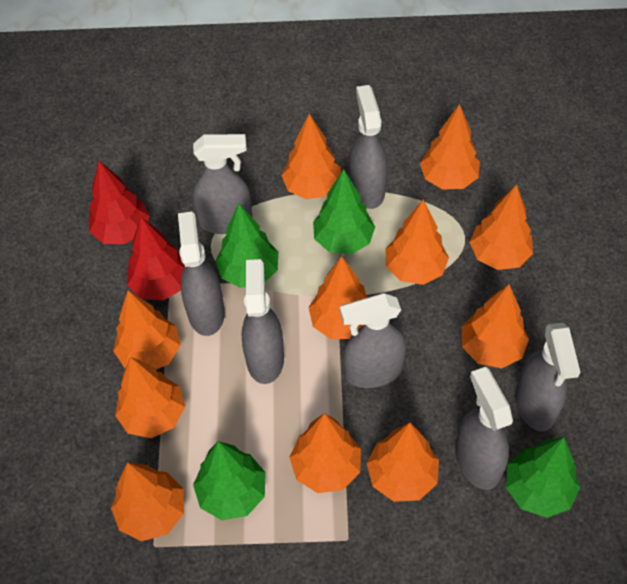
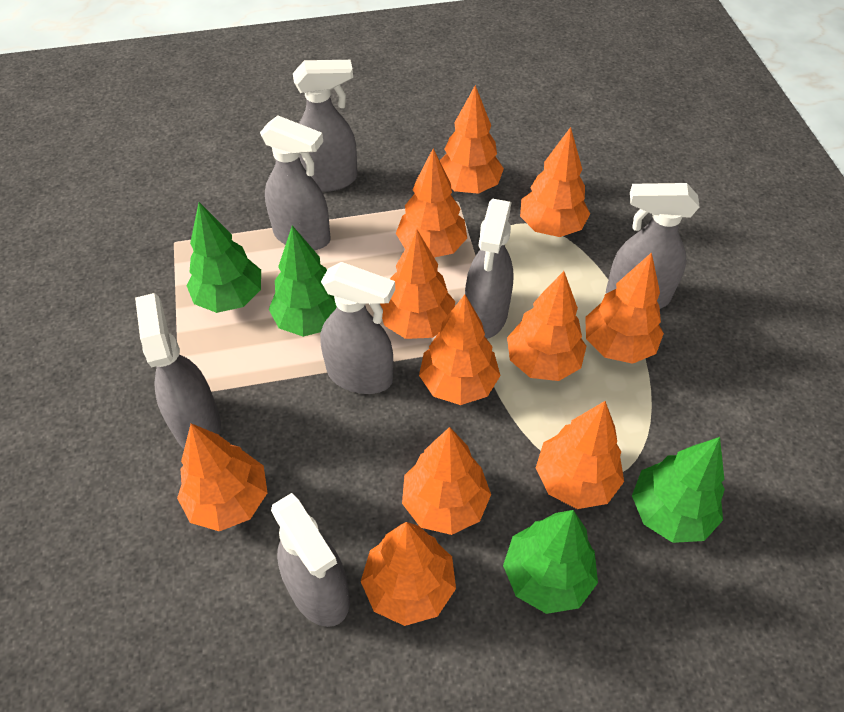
red tree: 2 -> 0

